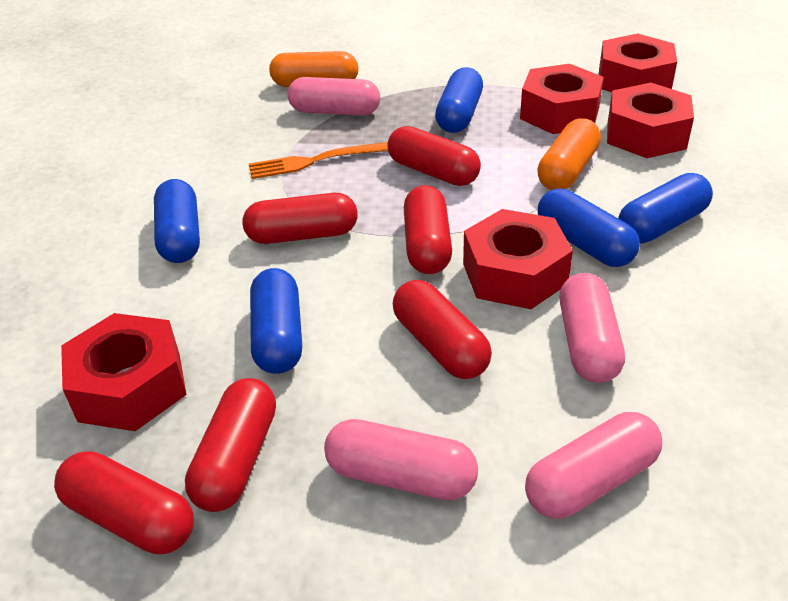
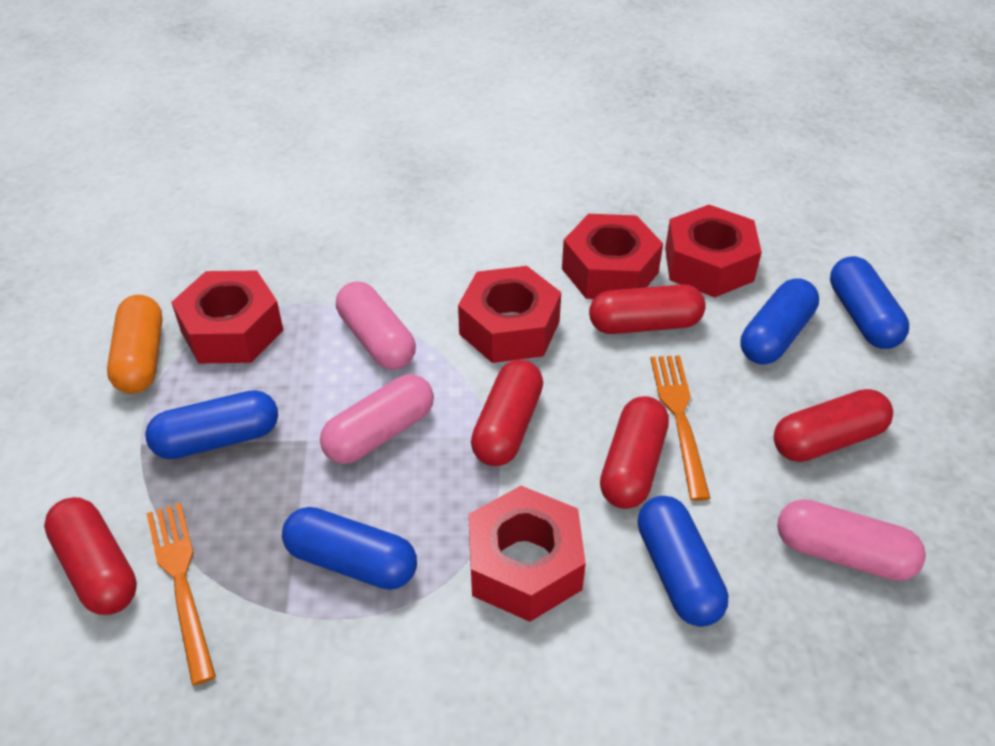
orange capsule: 2 -> 1
orange fork: 1 -> 2
pink capsule: 4 -> 3
red capsule: 6 -> 5

